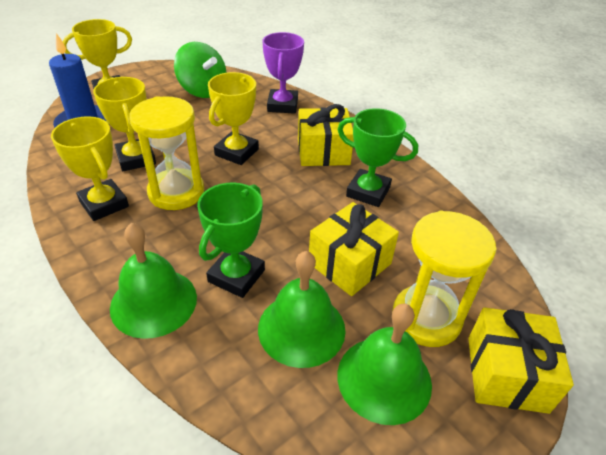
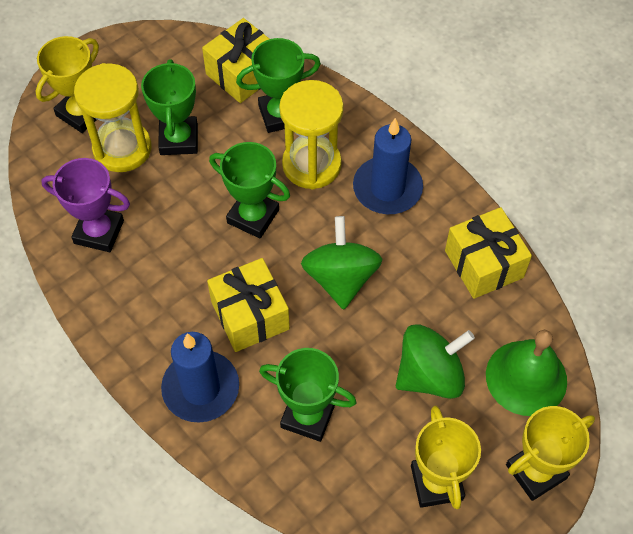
blue candle: 1 -> 2
green bell: 3 -> 1
green spinning top: 1 -> 2
green trophy: 2 -> 4
yellow trophy: 4 -> 3

